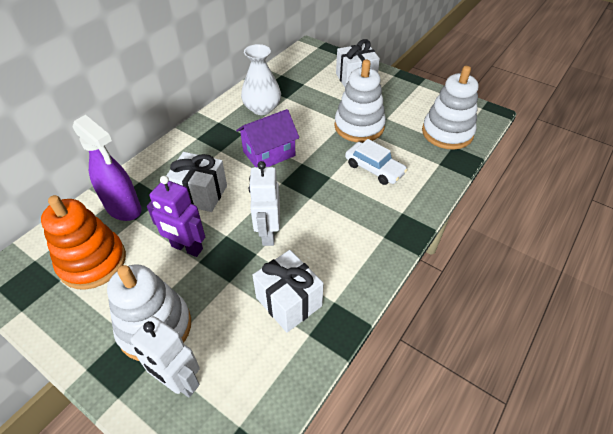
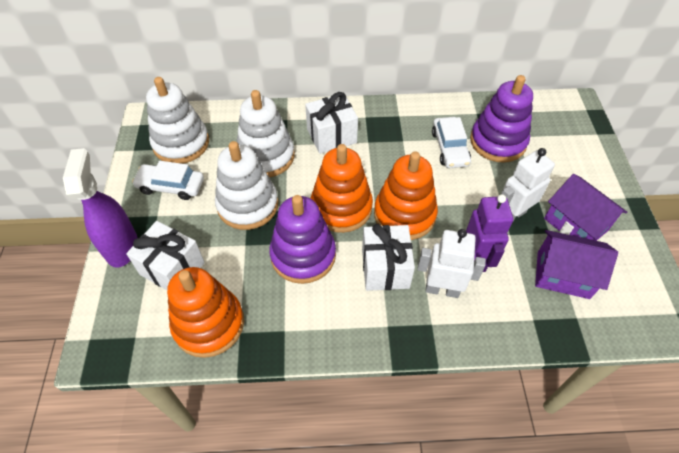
orange stacking toy: 1 -> 3
purple house: 1 -> 2
purple stacking toy: 0 -> 2
white car: 1 -> 2
white vase: 1 -> 0

